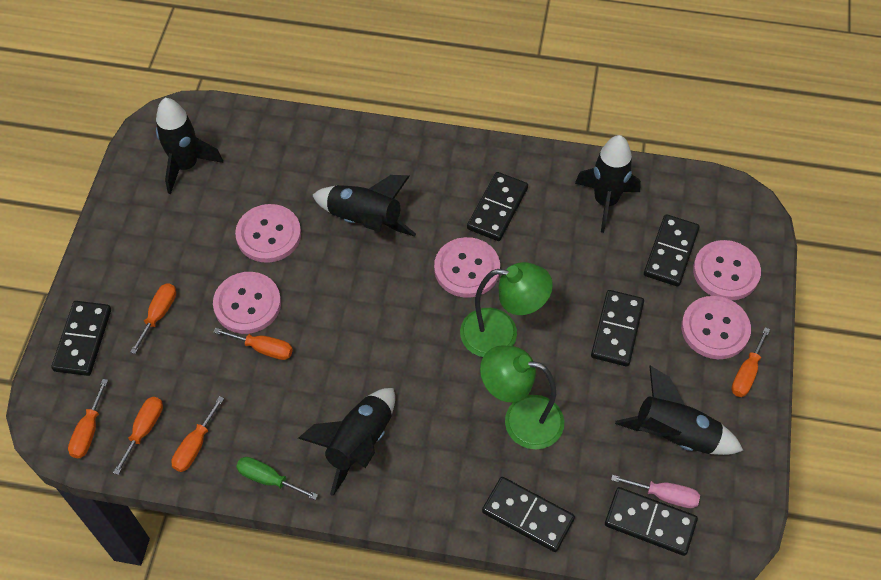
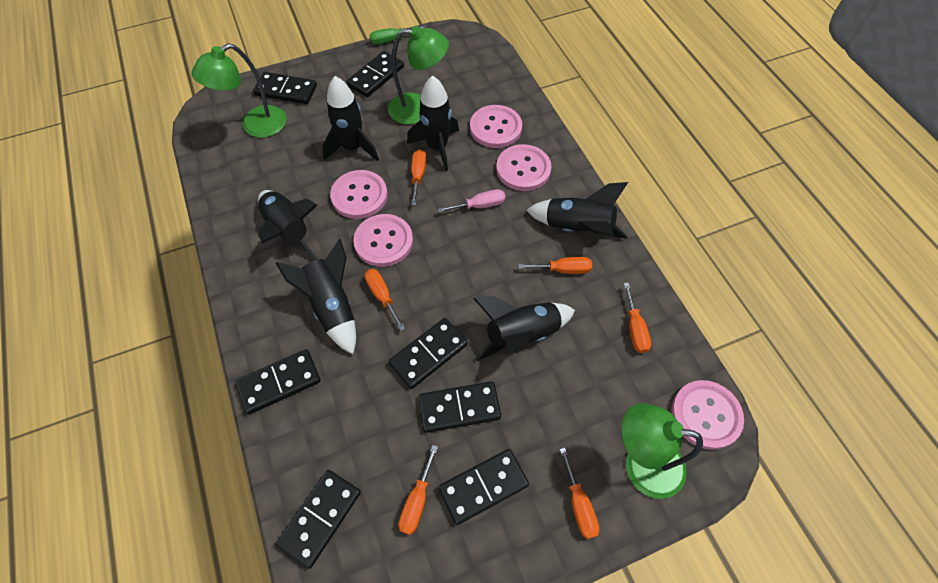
black domino: 6 -> 7
black rocket: 5 -> 6
green lamp: 2 -> 3

